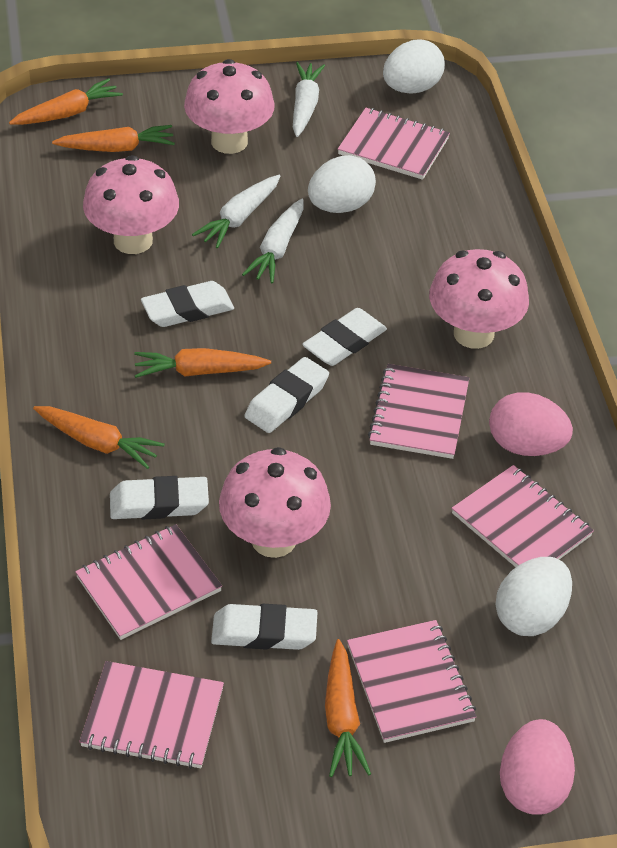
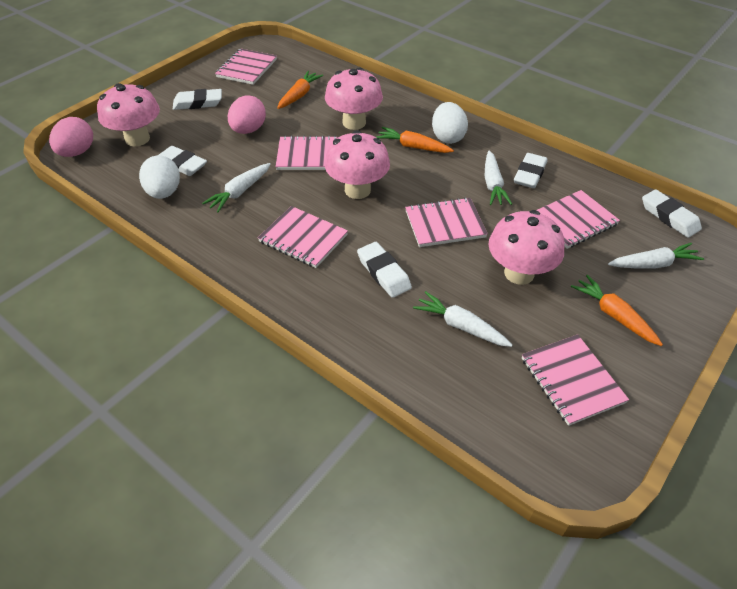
orange carrot: 5 -> 3
white carrot: 3 -> 4
white egg: 3 -> 2

